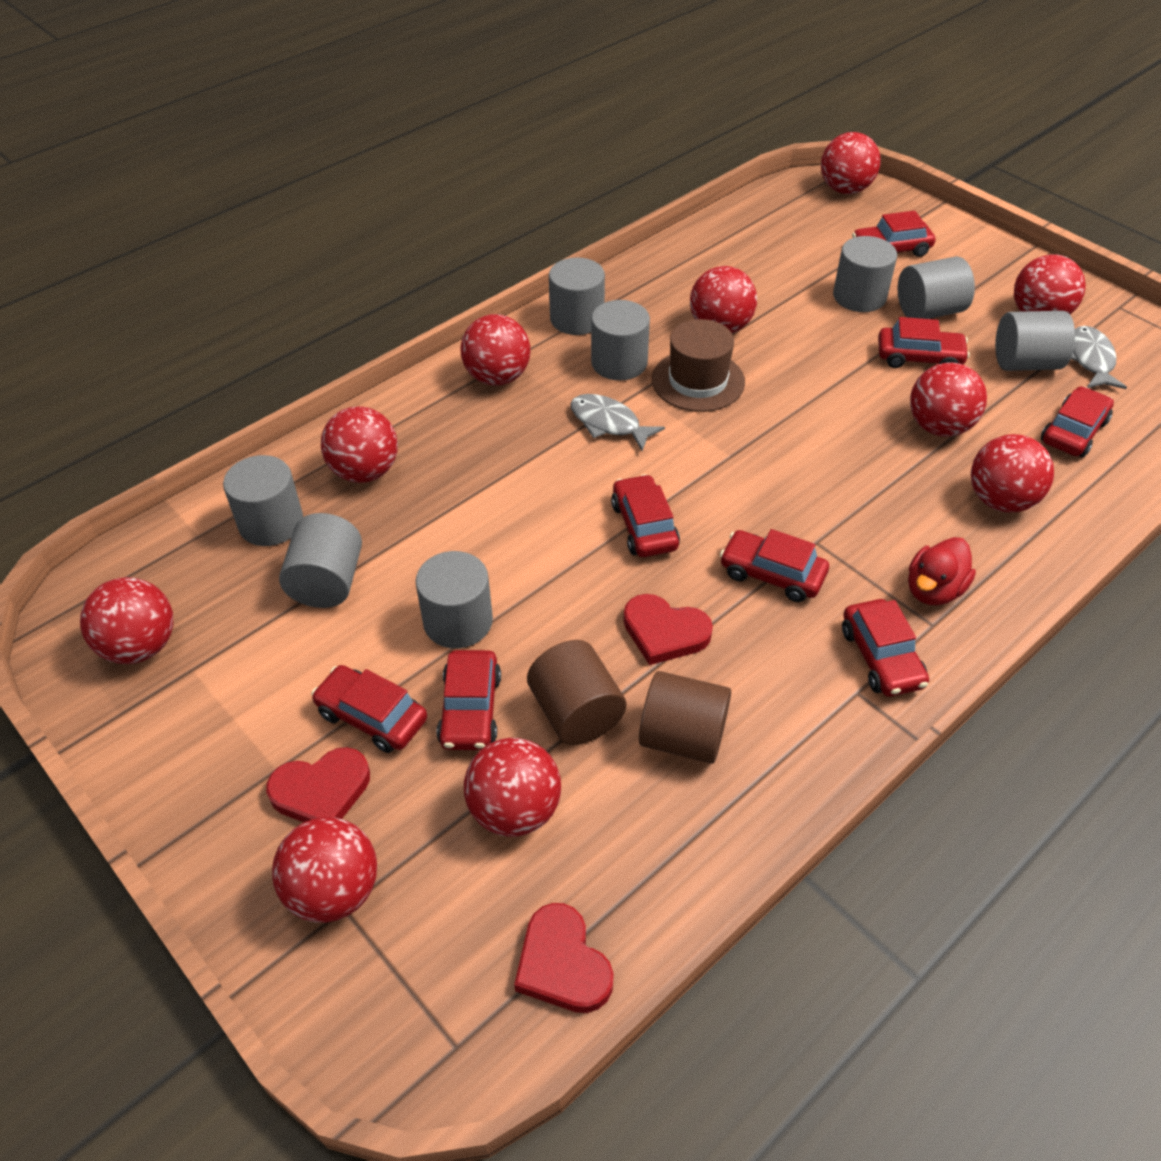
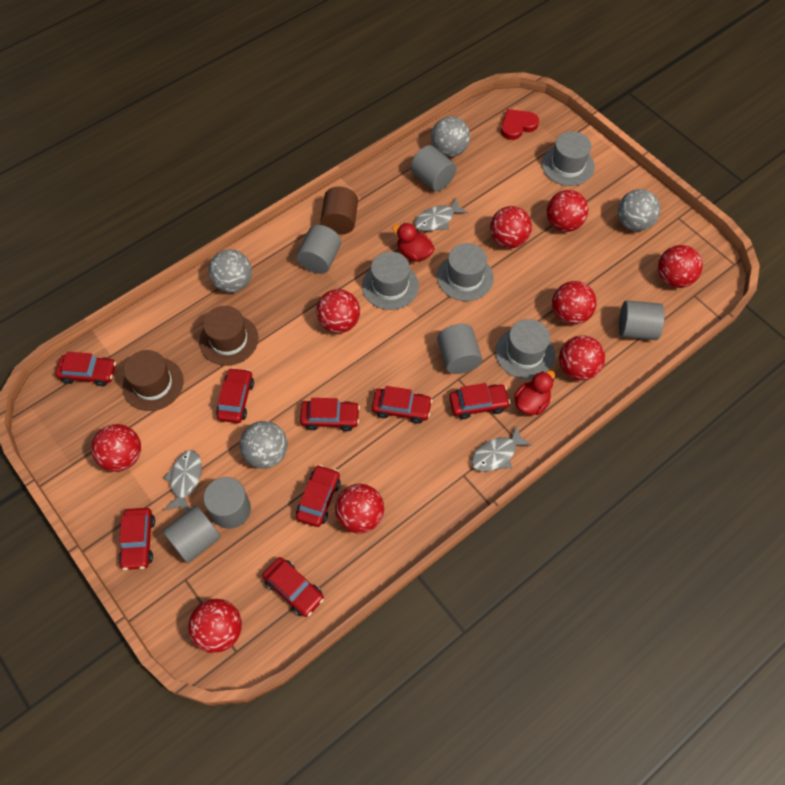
brown cylinder: 2 -> 1
brown hat: 1 -> 2
grey ball: 0 -> 4
grey cylinder: 8 -> 6
grey fish: 2 -> 3
grey hat: 0 -> 4
red ball: 10 -> 9
red duck: 1 -> 2
red heart: 3 -> 1

